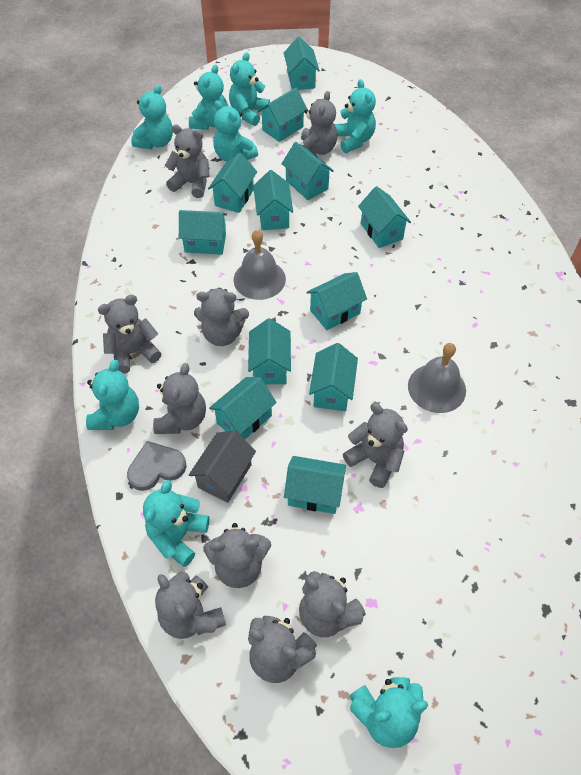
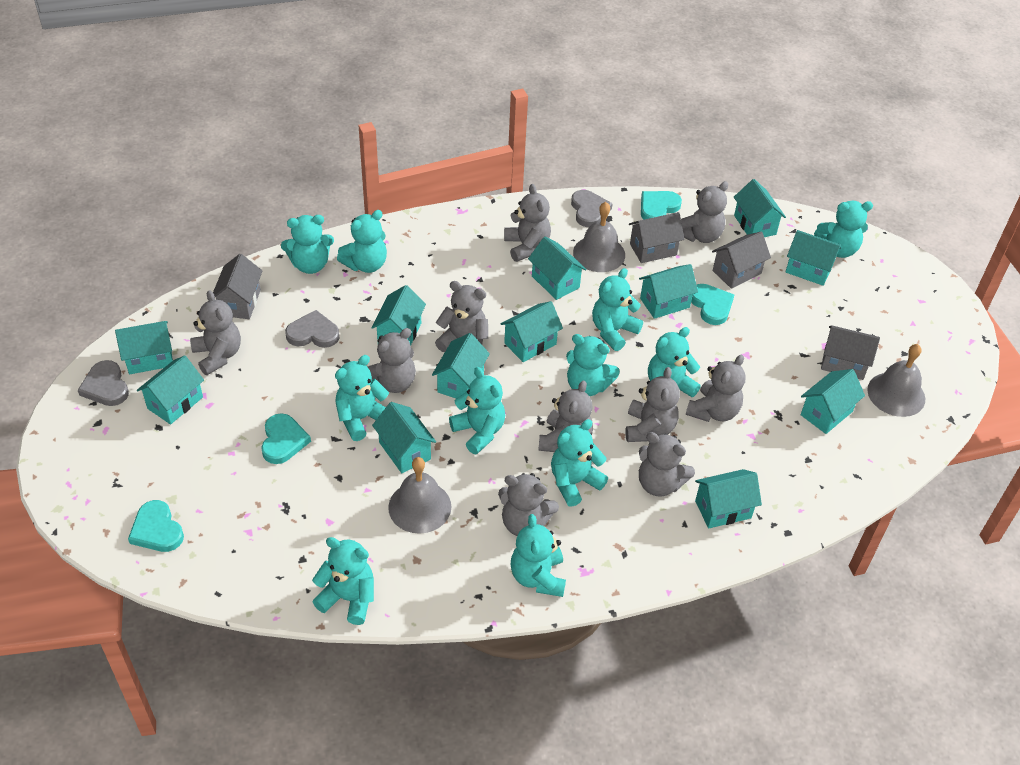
grey bell: 2 -> 3
grey heart: 1 -> 3
grey house: 1 -> 4
turquoise heart: 0 -> 4
turquoise teddy bear: 8 -> 11

